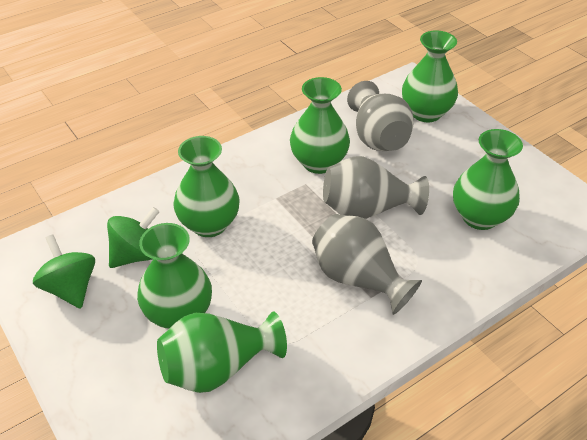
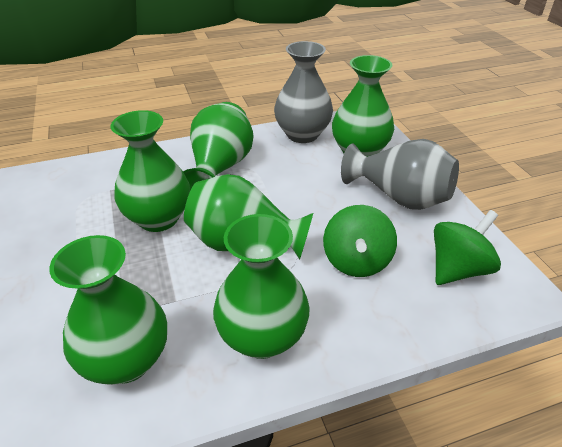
grey vase: 3 -> 2

